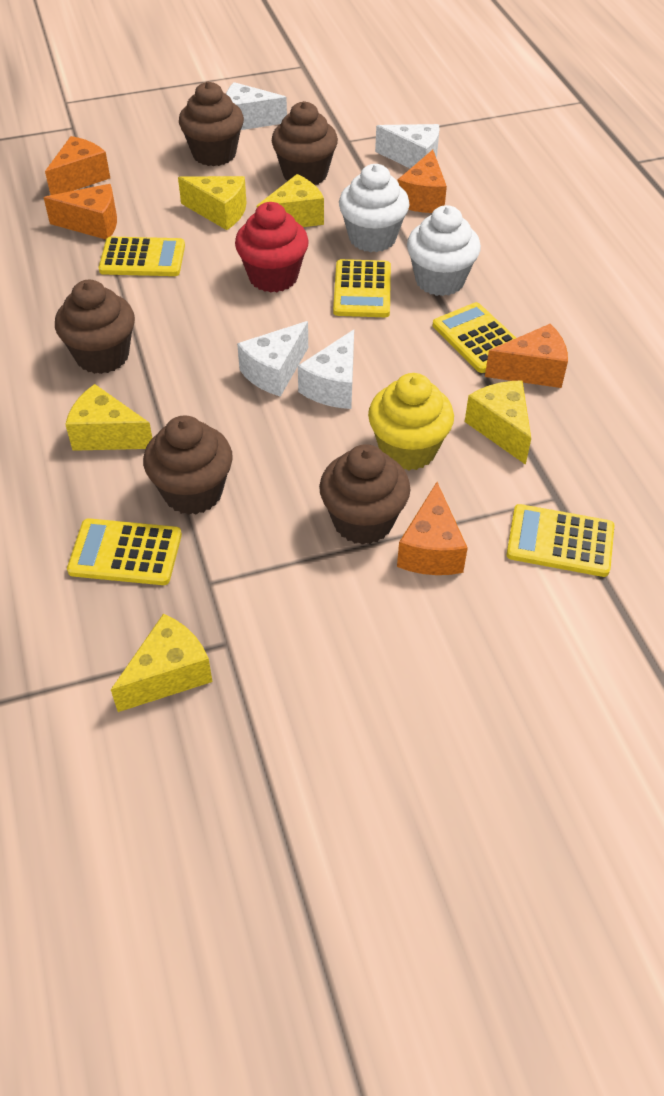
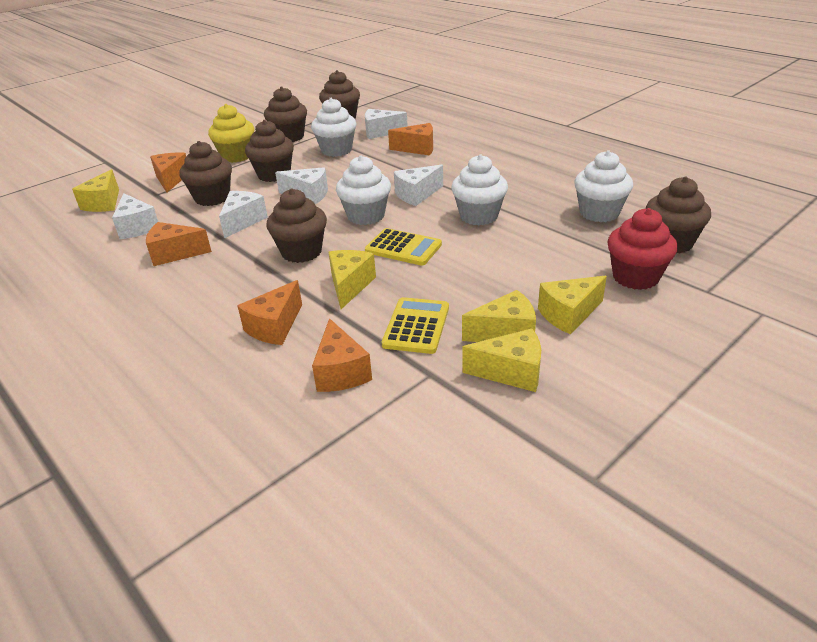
brown cupcake: 5 -> 6
white cheese: 4 -> 5
white cupcake: 2 -> 4
yellow calculator: 5 -> 2

